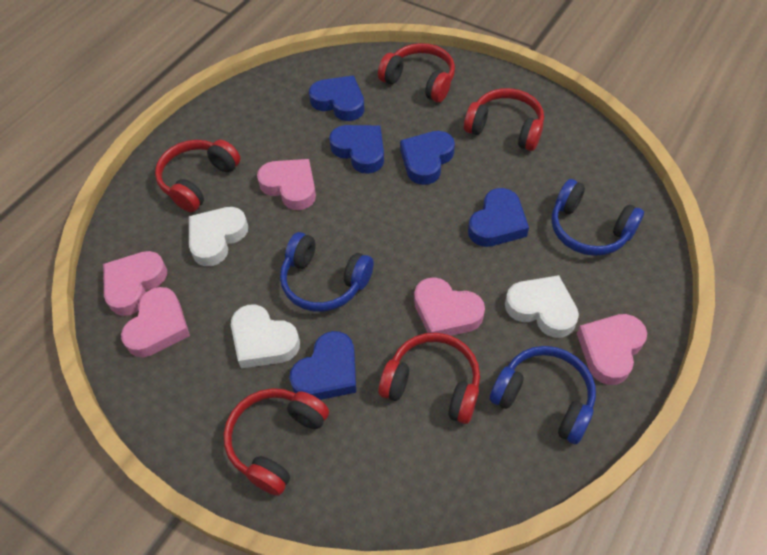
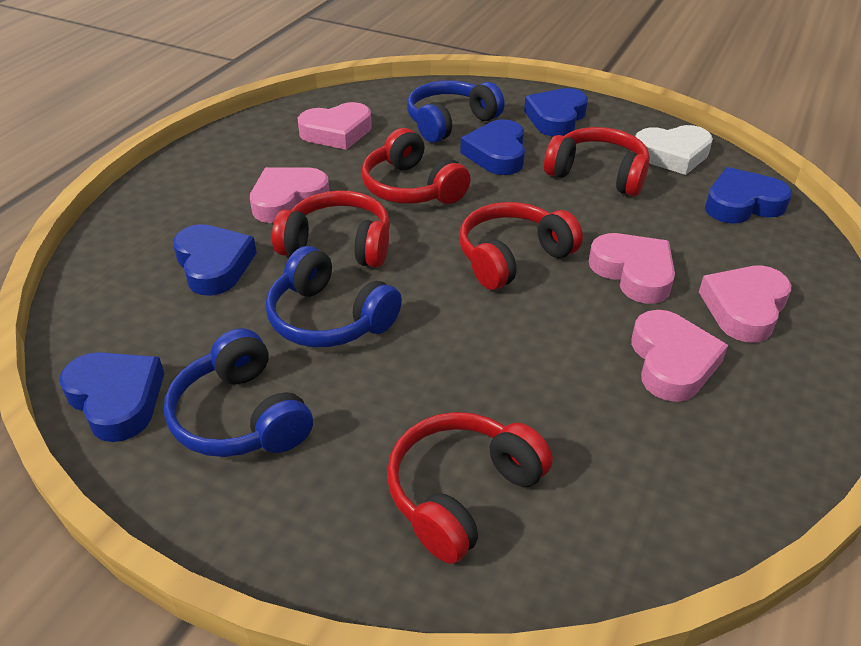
white heart: 3 -> 1

